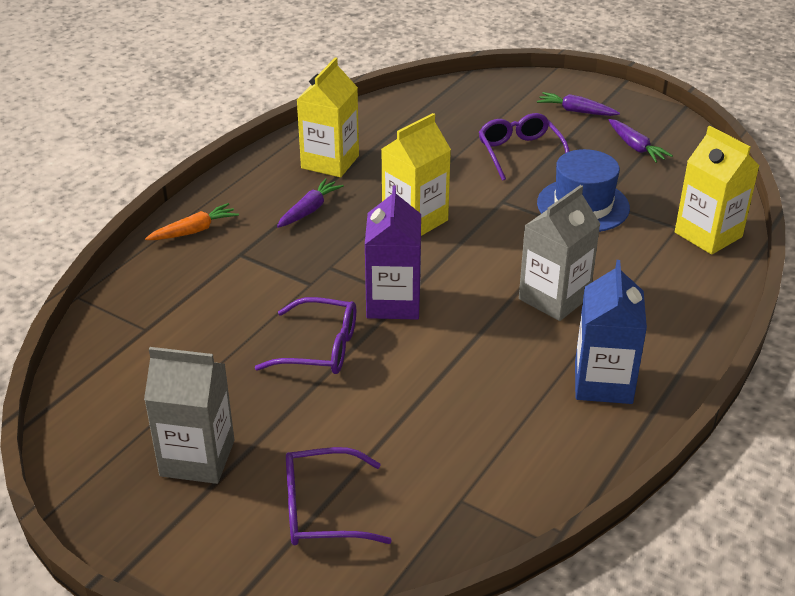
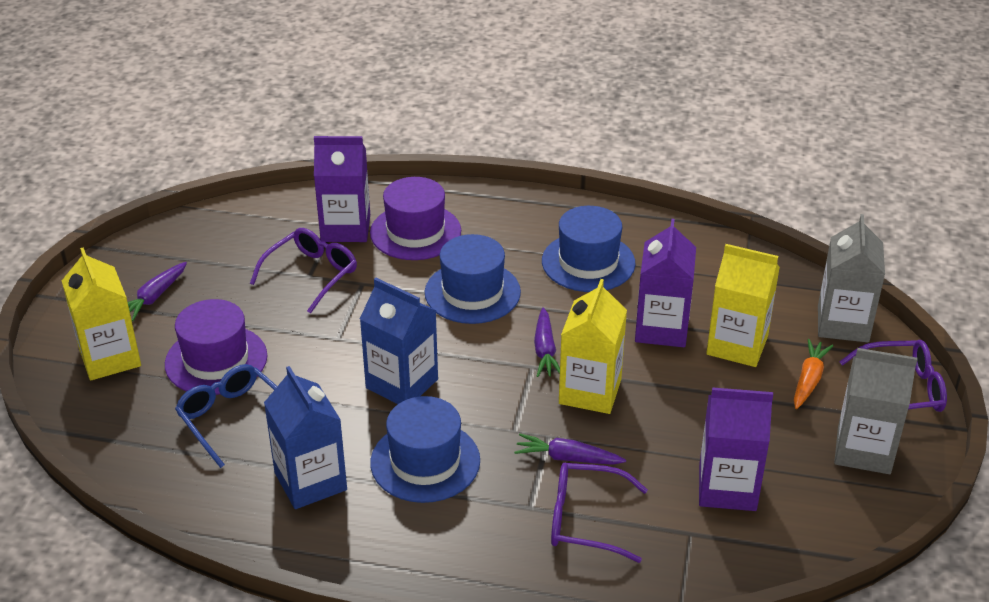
blue carton: 1 -> 2
blue glasses: 0 -> 1
blue hat: 1 -> 3
purple carton: 1 -> 3
purple hat: 0 -> 2

